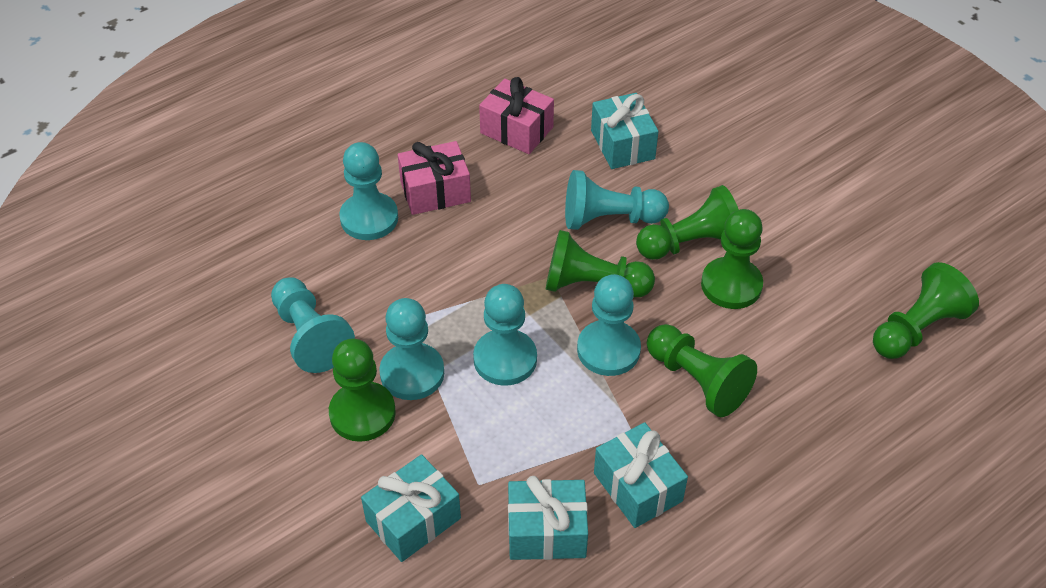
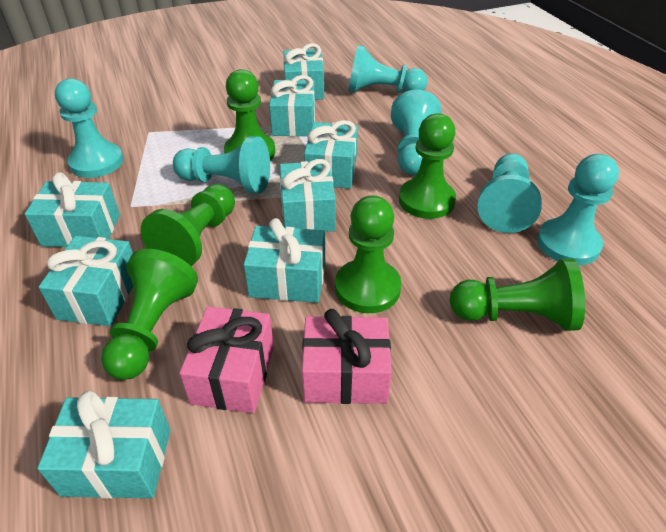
turquoise gift: 4 -> 8

